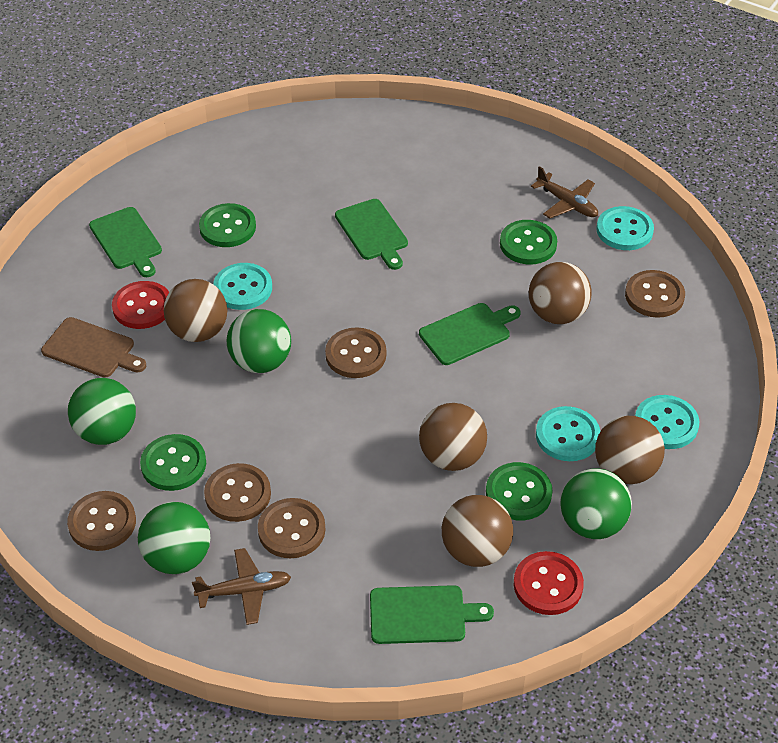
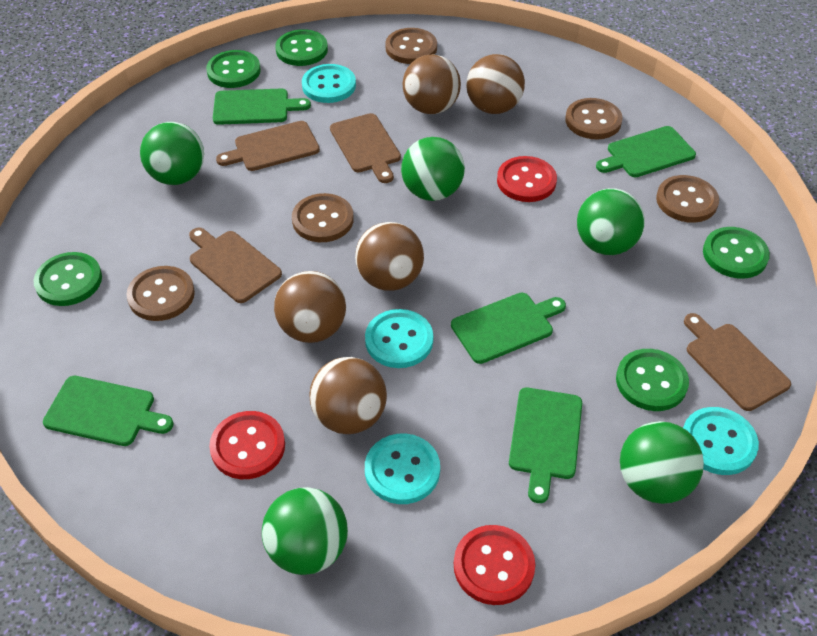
brown cutting board: 1 -> 4
brown plane: 2 -> 0
green ball: 4 -> 5
green button: 4 -> 5
green cutting board: 4 -> 5
red button: 2 -> 3

